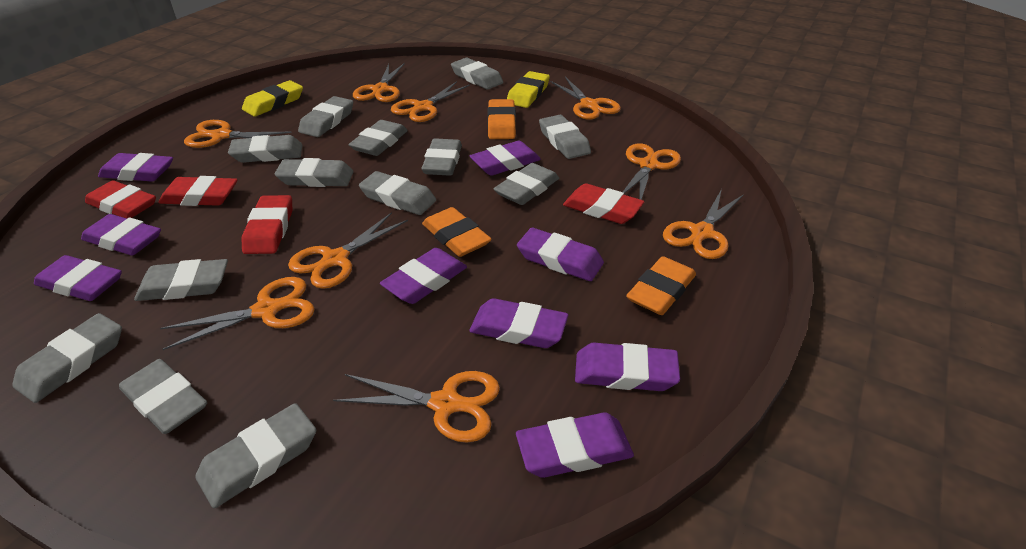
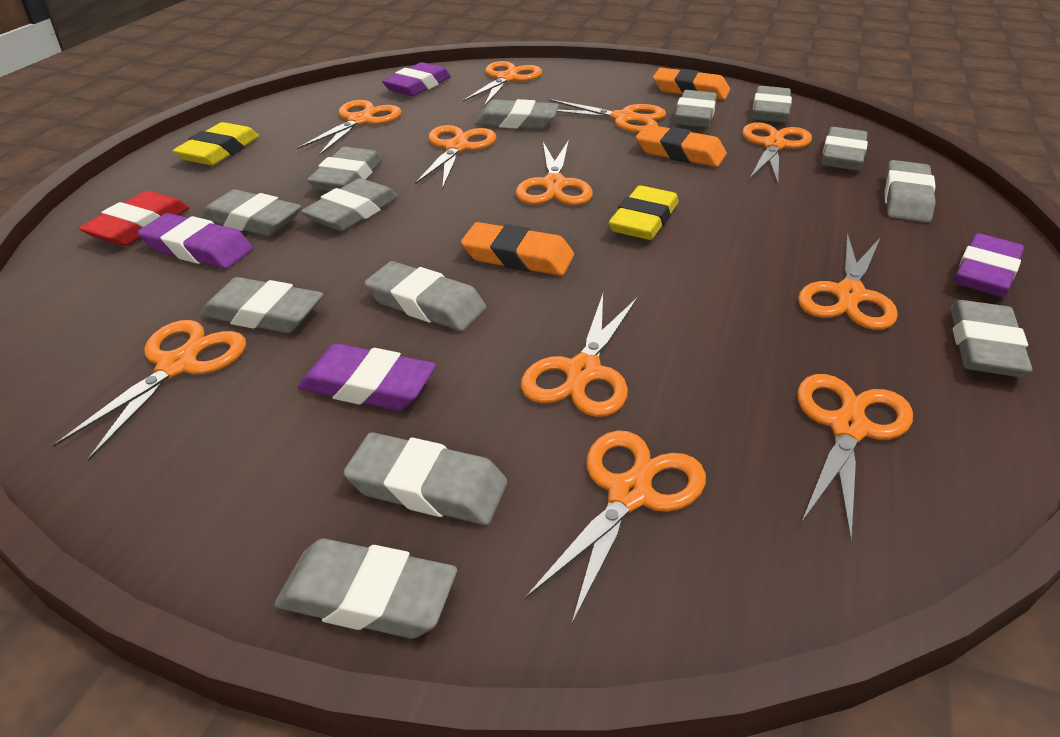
orange scissors: 9 -> 11
purple eraser: 9 -> 4
red eraser: 4 -> 1

